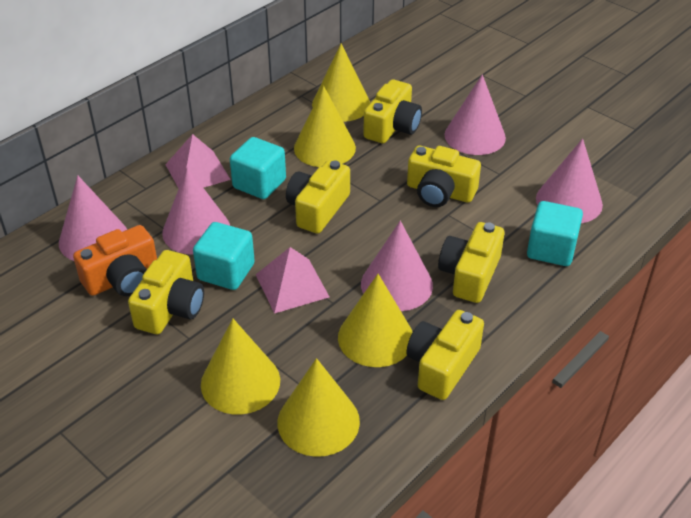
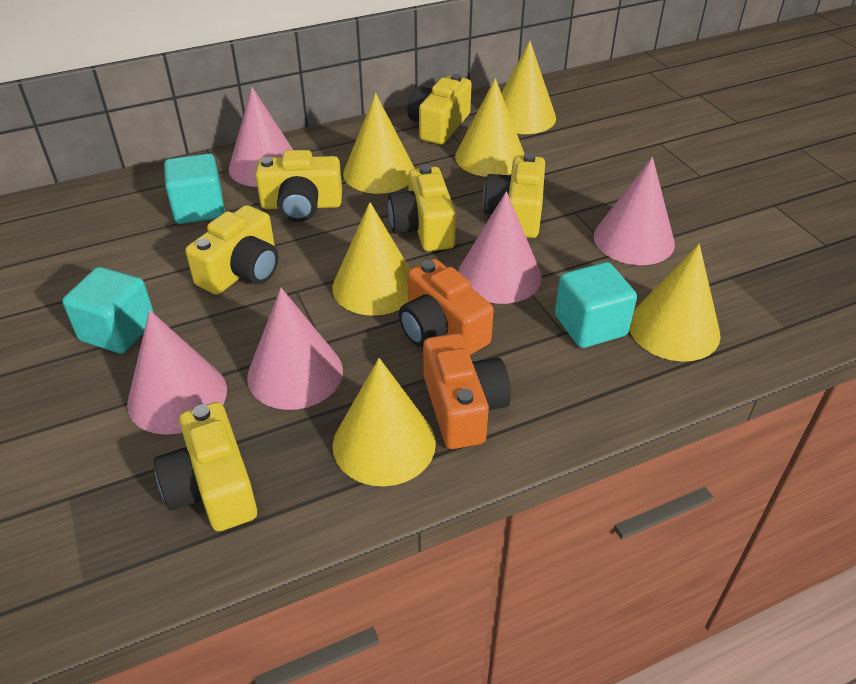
orange camera: 1 -> 2
pink pyramid: 2 -> 0
yellow cone: 5 -> 6

